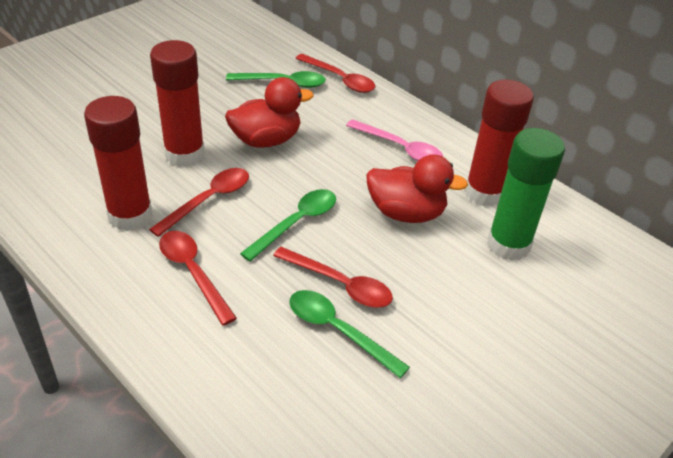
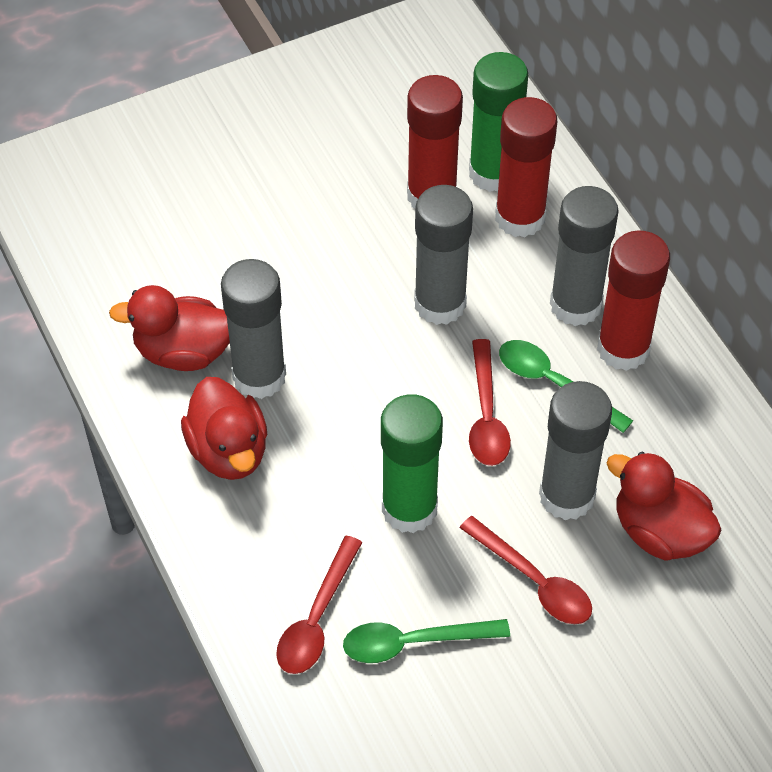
green glue stick: 1 -> 2
green spoon: 3 -> 2
grey glue stick: 0 -> 4
pink spoon: 1 -> 0
red duck: 2 -> 3
red spoon: 4 -> 3

